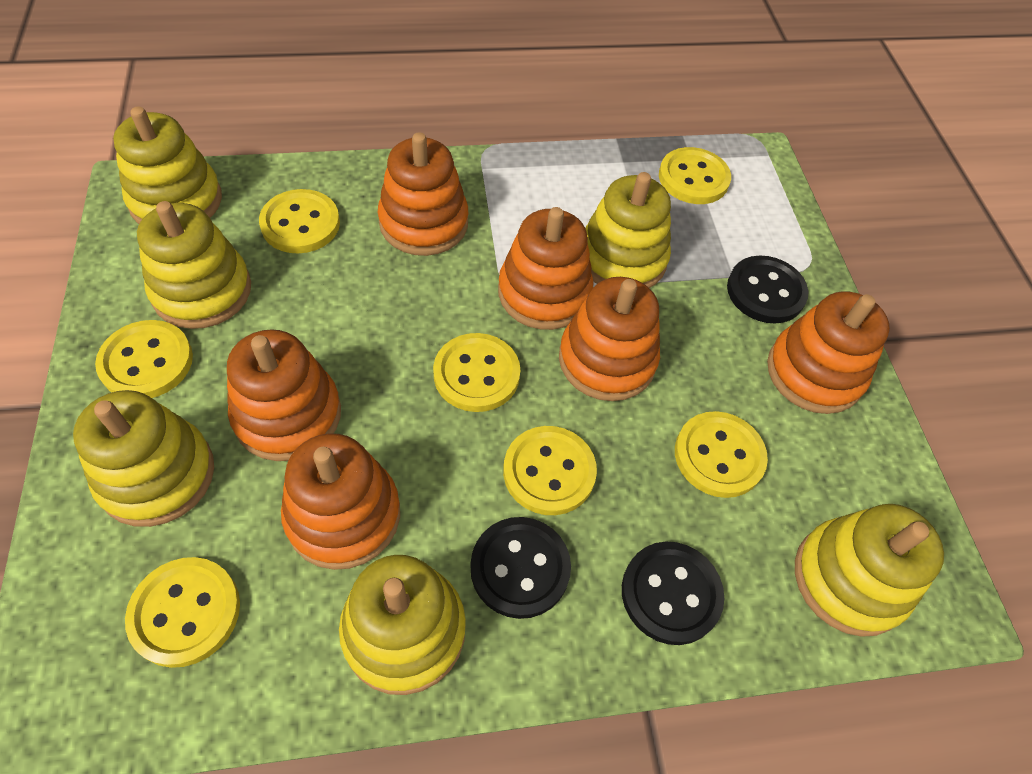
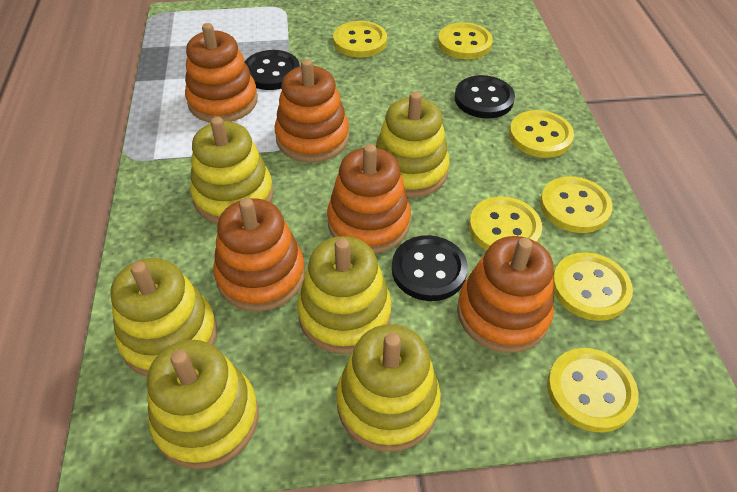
orange stacking toy: 6 -> 5

